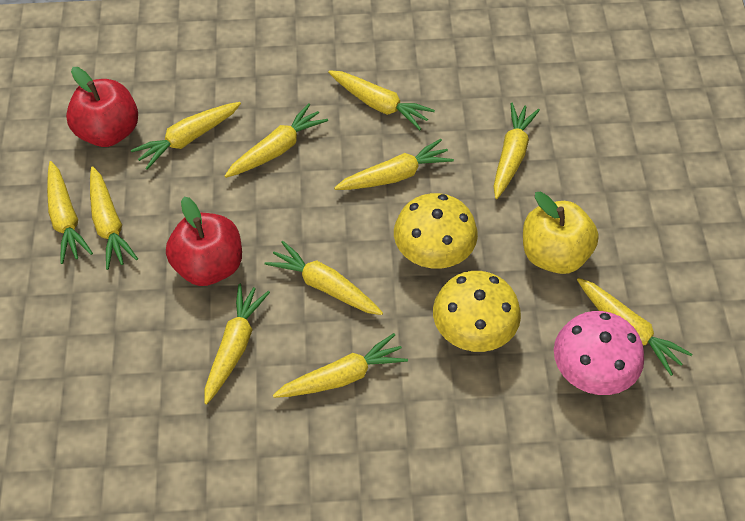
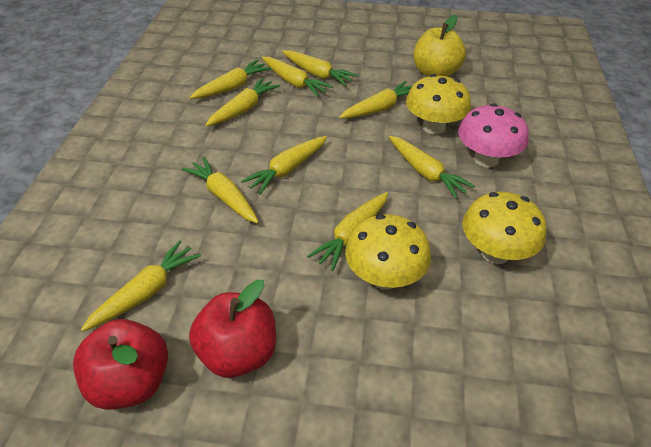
yellow carrot: 11 -> 10
yellow mushroom: 2 -> 3

